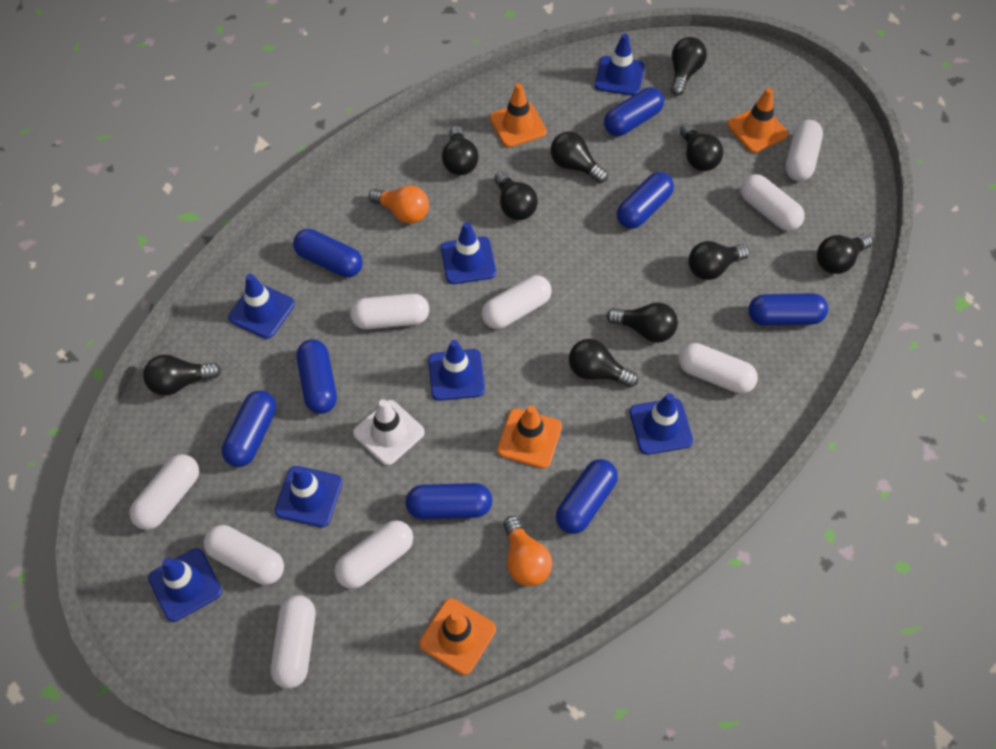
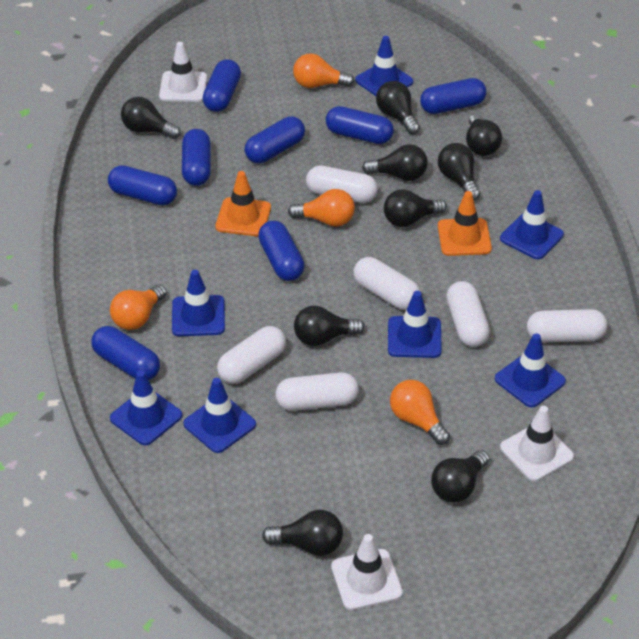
black light bulb: 10 -> 9
orange light bulb: 2 -> 4
orange traffic cone: 4 -> 2
white capsule: 9 -> 6
white traffic cone: 1 -> 3

